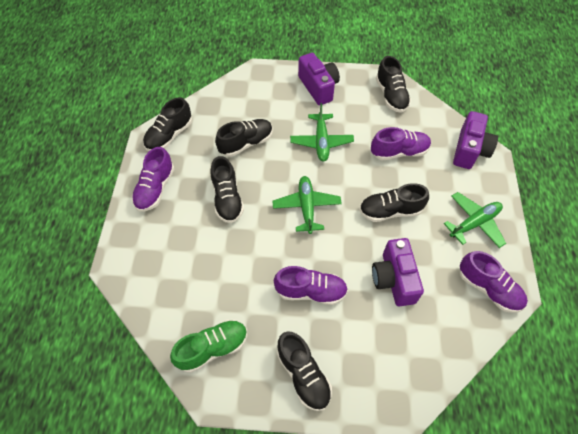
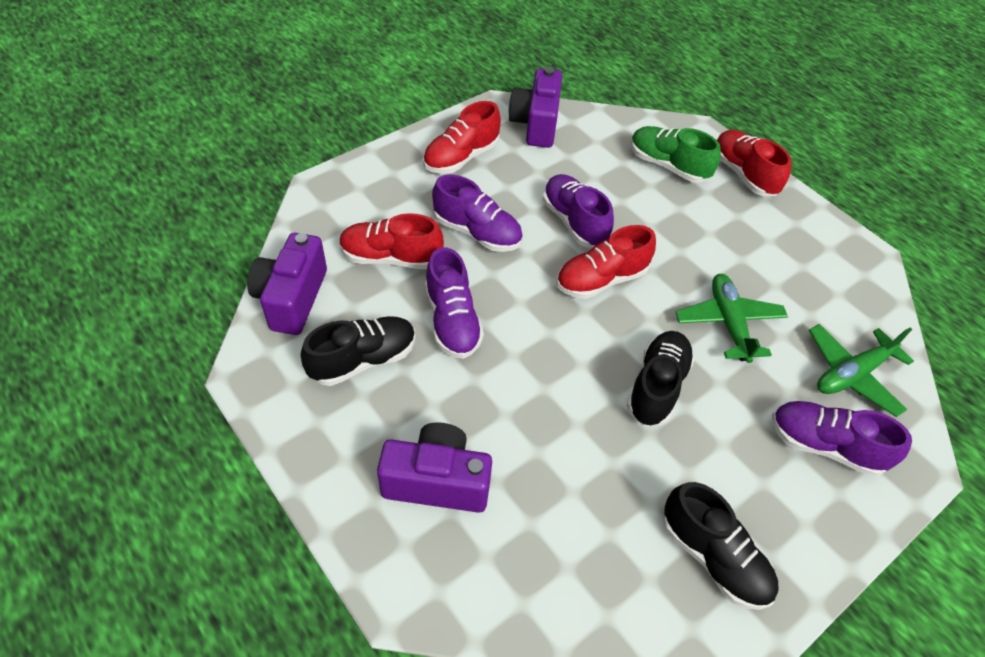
black shoe: 6 -> 3
green plane: 3 -> 2
red shoe: 0 -> 4

